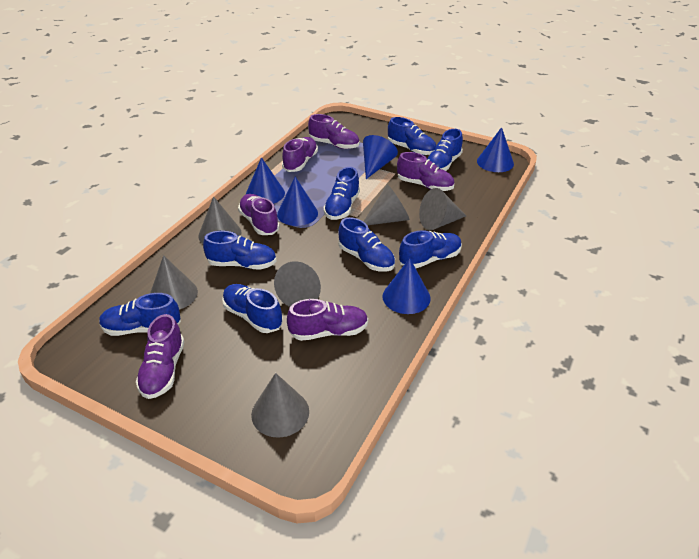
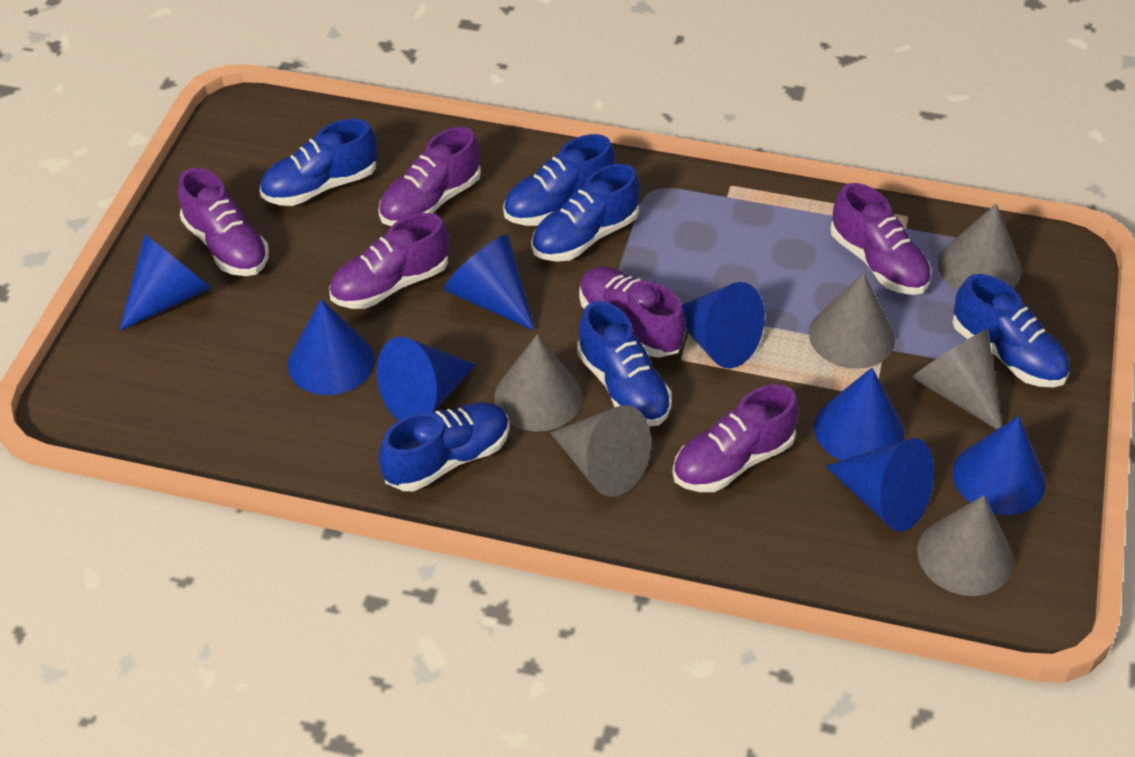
blue cone: 5 -> 8
blue shoe: 8 -> 6

